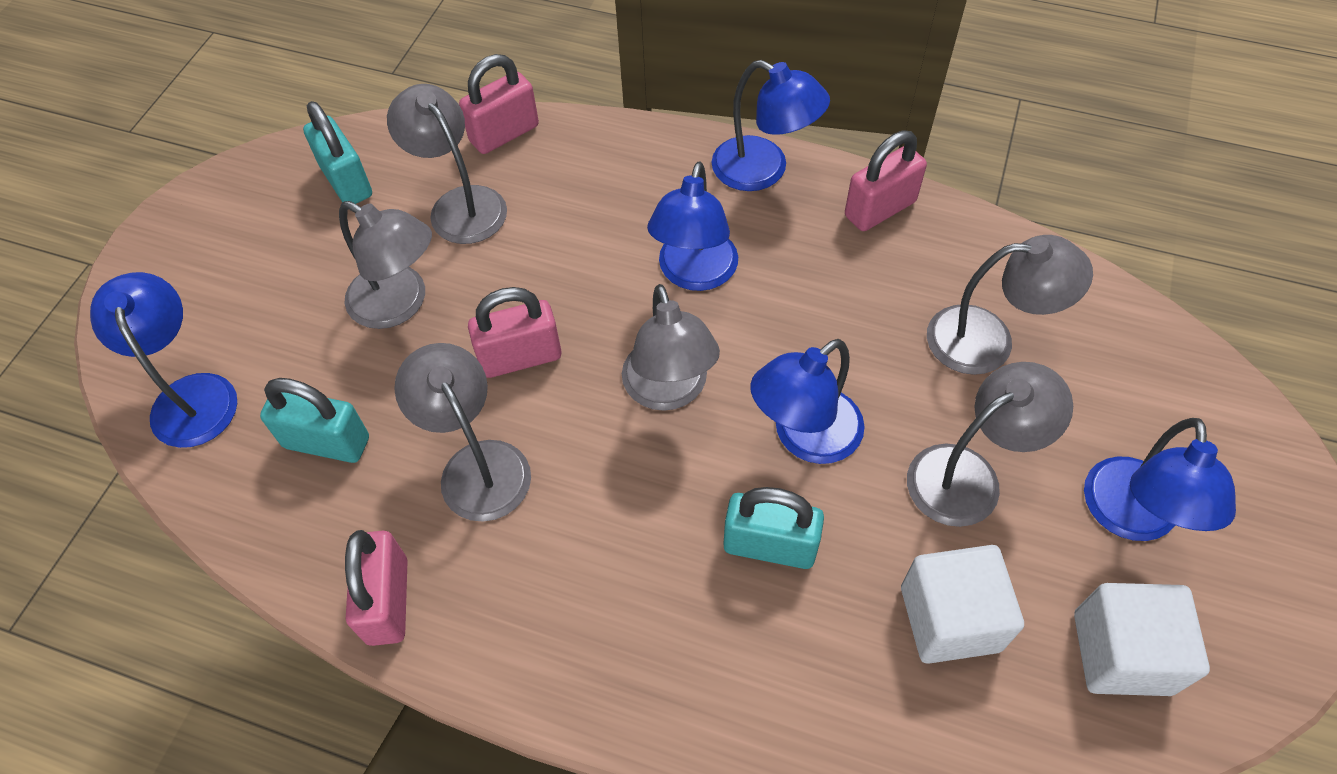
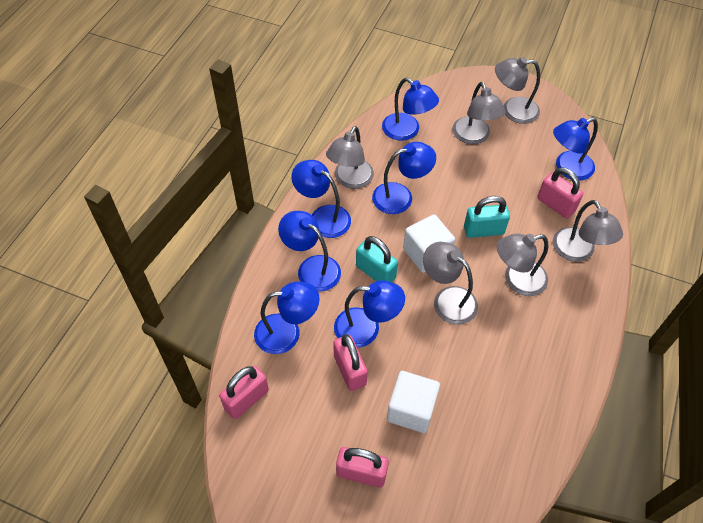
blue lamp: 5 -> 7
turquoise padlock: 3 -> 2

